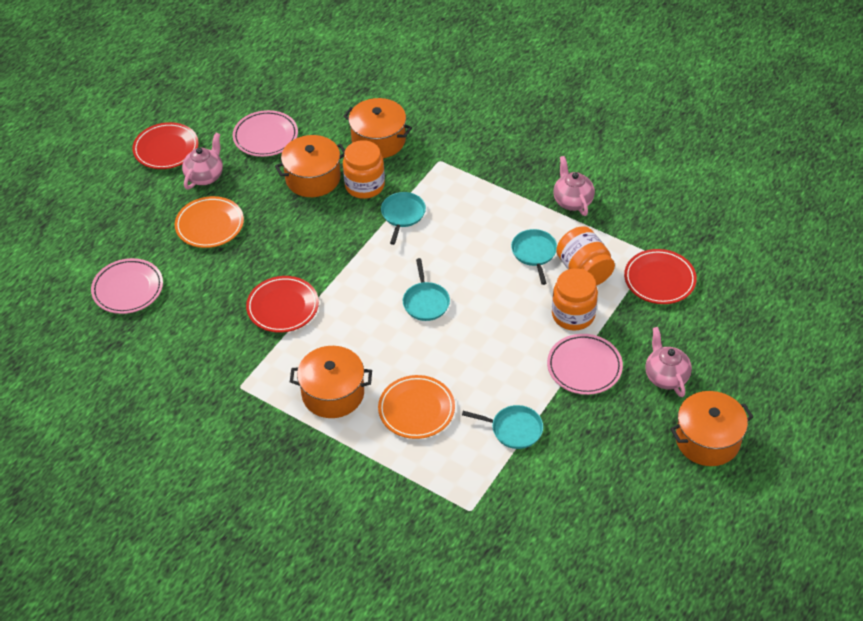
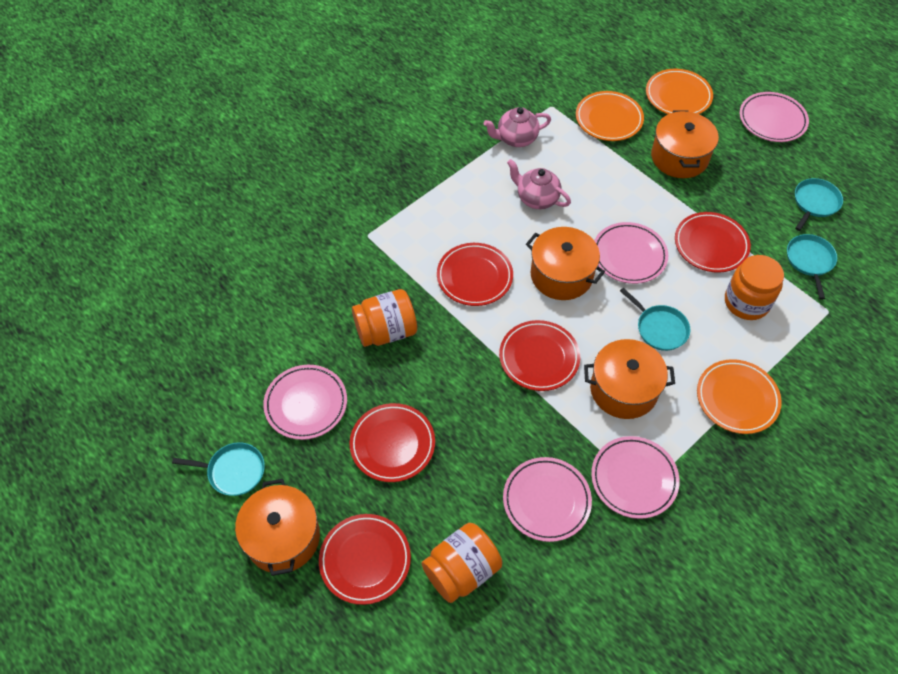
orange plate: 2 -> 3
pink plate: 3 -> 5
pink teapot: 3 -> 2
red plate: 3 -> 5

